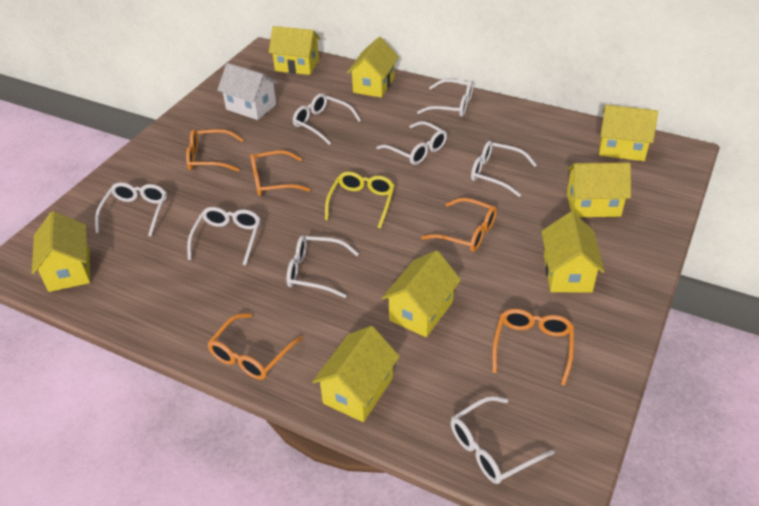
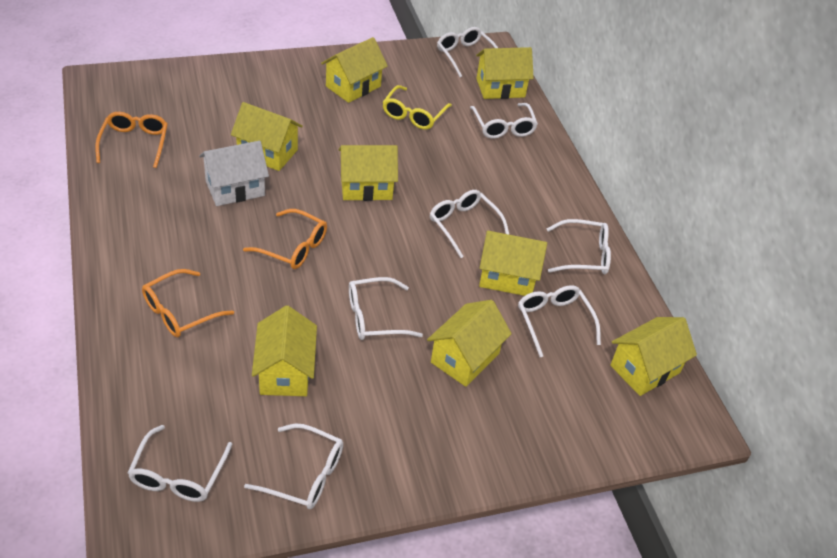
orange glasses: 5 -> 3

